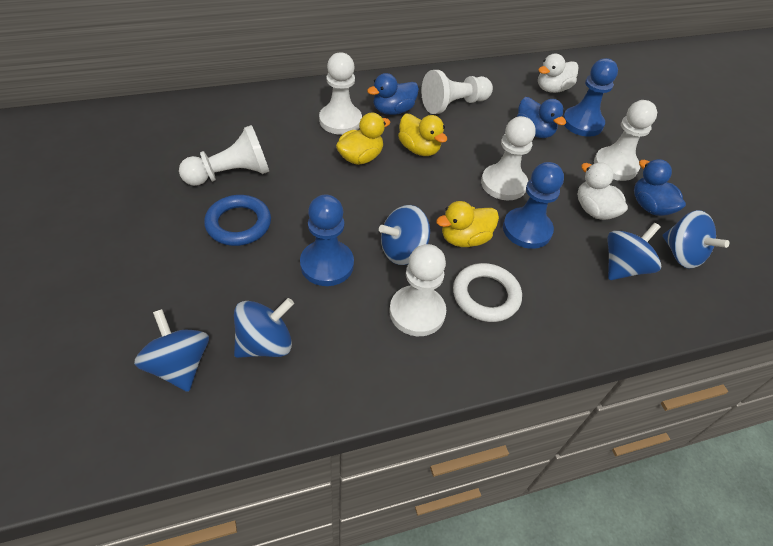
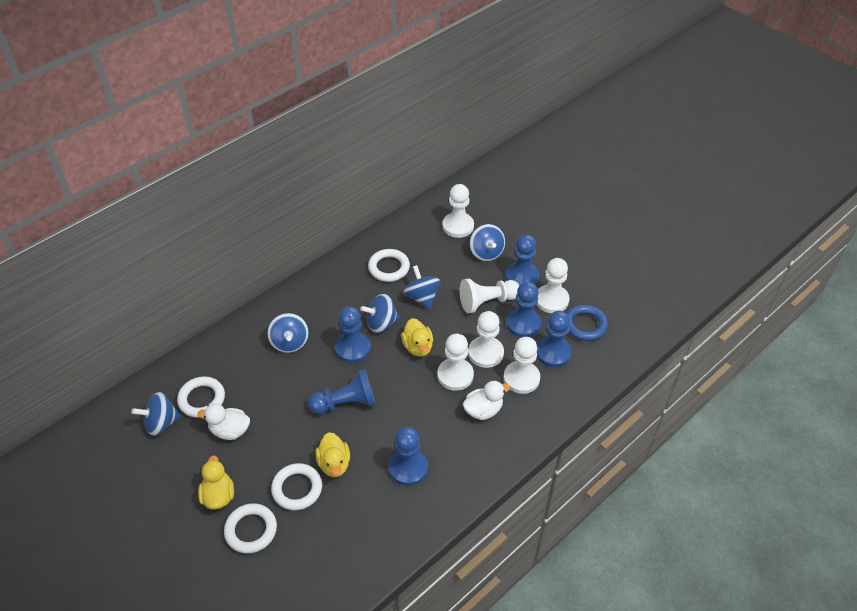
blue duck: 3 -> 0
blue pawn: 3 -> 6
white ring: 1 -> 4

